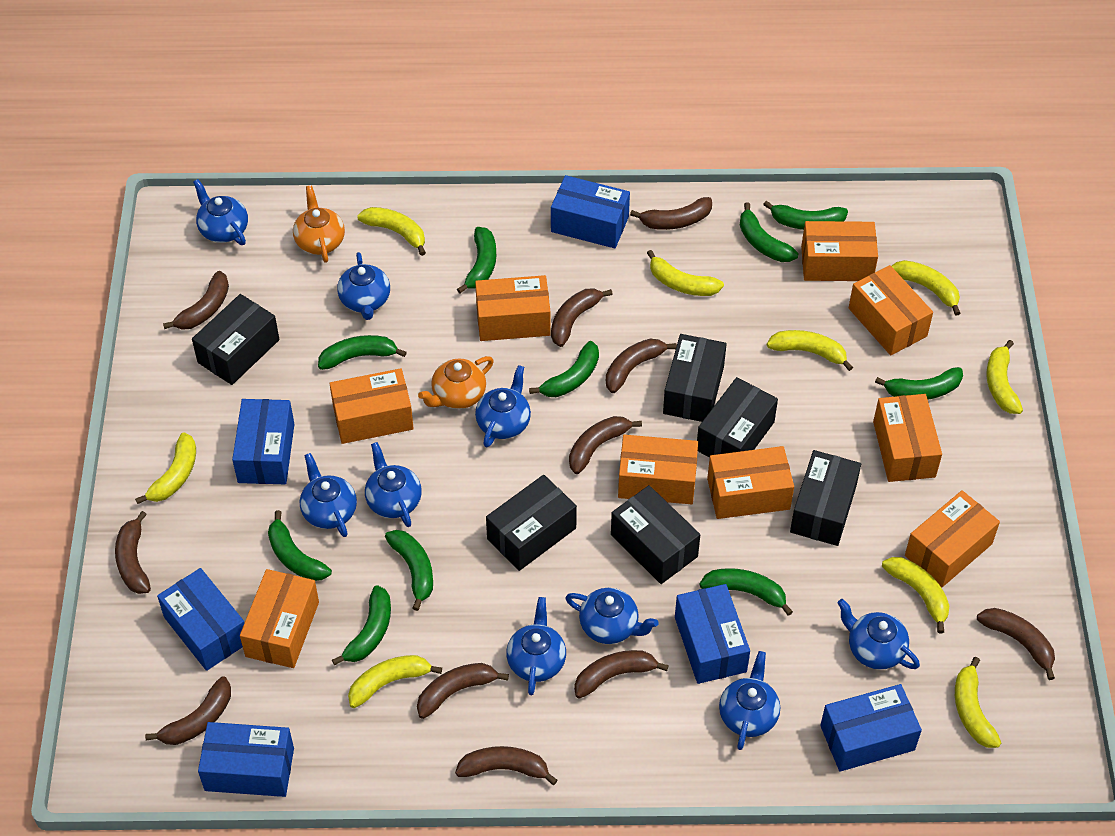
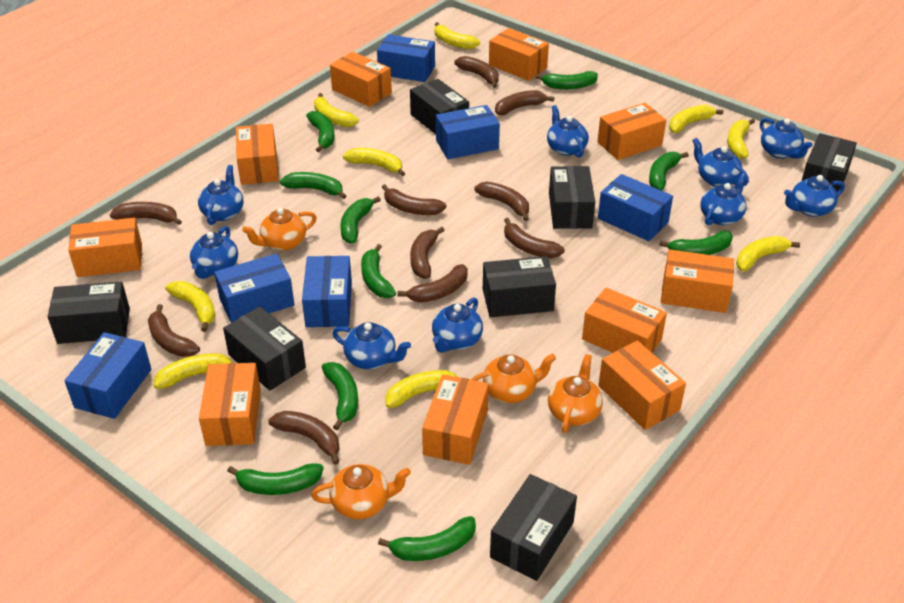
black box: 6 -> 7
brown banana: 11 -> 10
orange box: 9 -> 10
orange teapot: 2 -> 4

